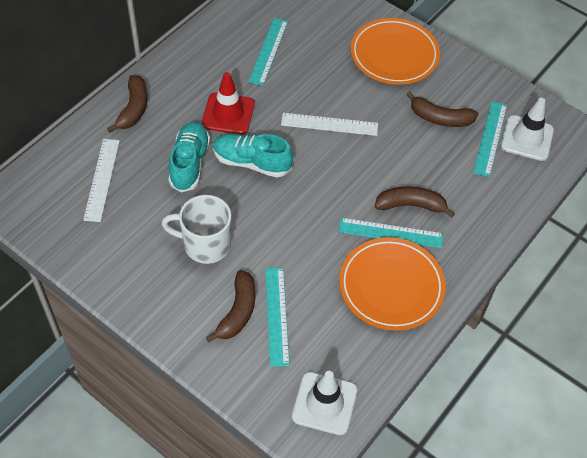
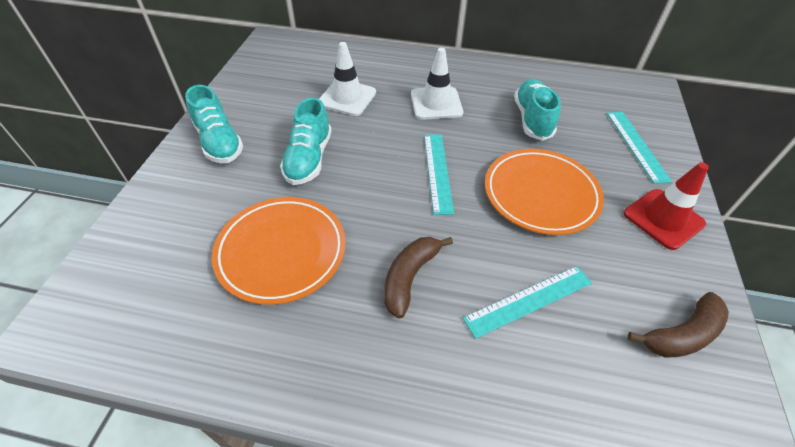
brown banana: 4 -> 2
turquoise ruler: 4 -> 3
turquoise shoe: 2 -> 3
white mug: 1 -> 0
white ruler: 2 -> 0

